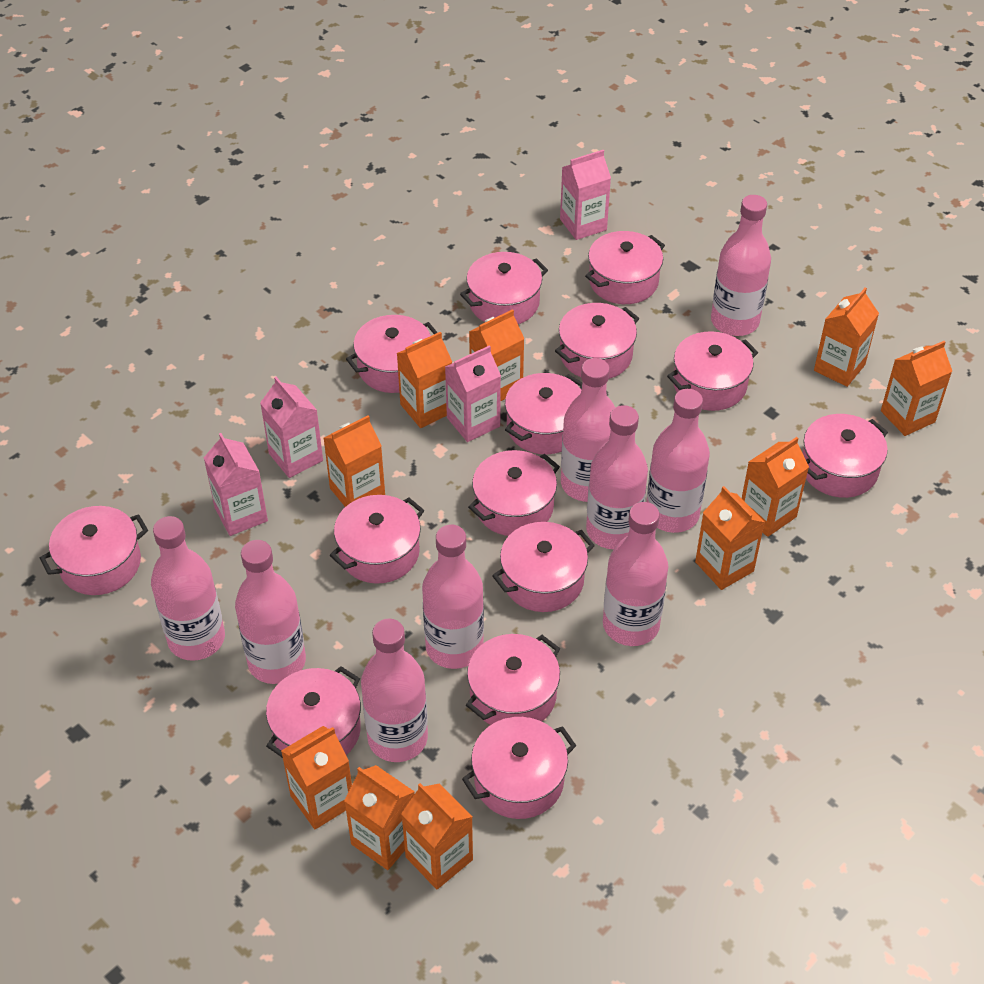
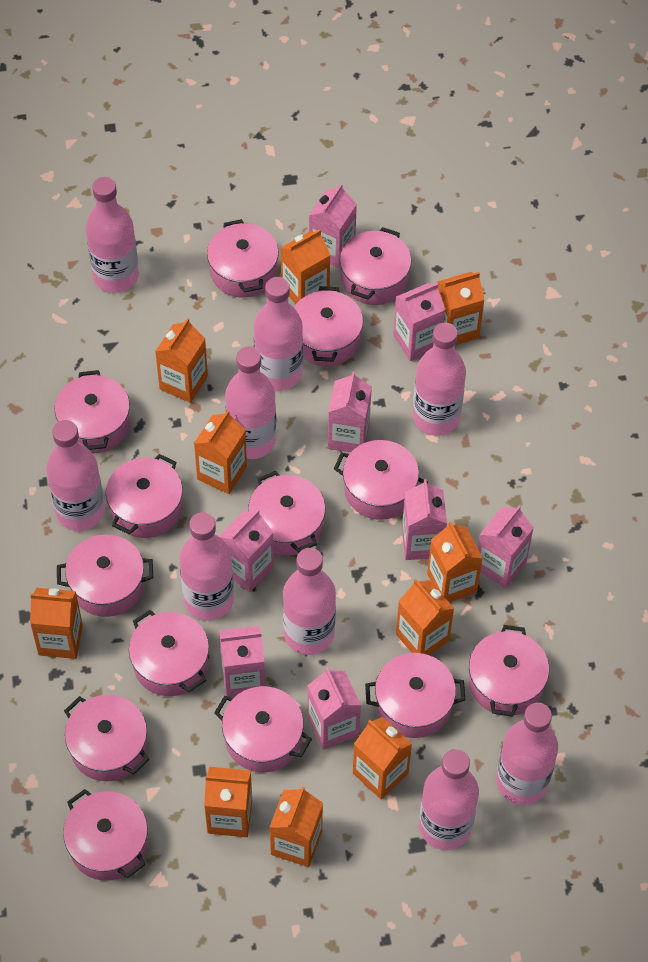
pink carton: 4 -> 8

